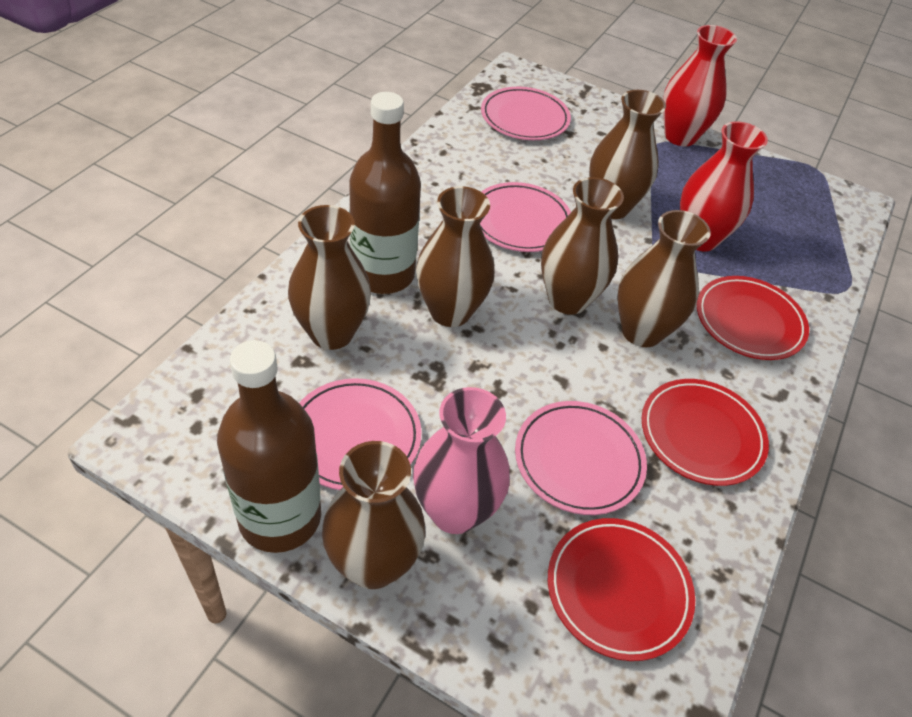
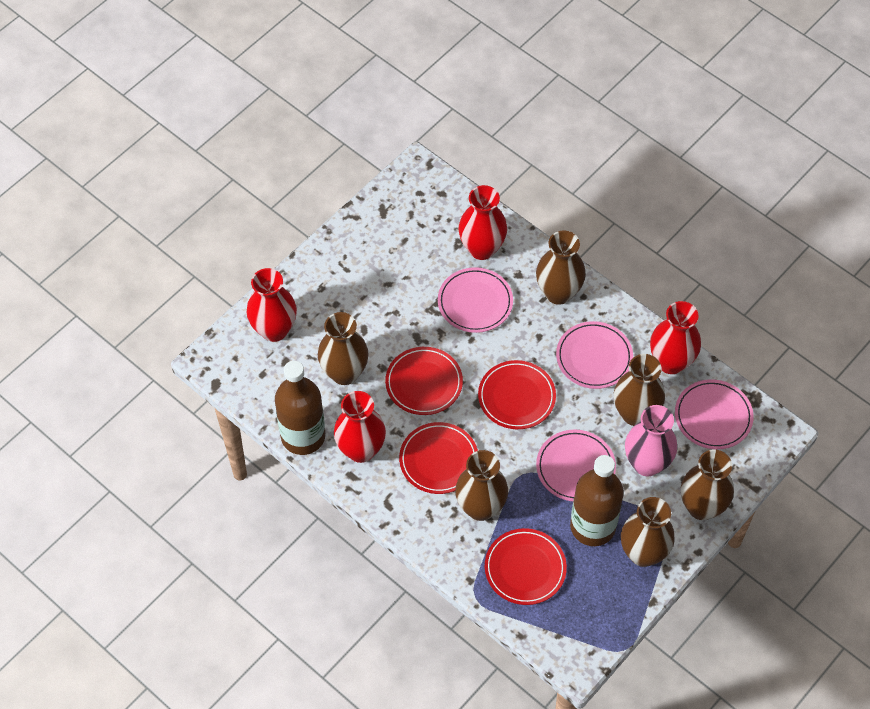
red plate: 3 -> 4
red vase: 2 -> 4

